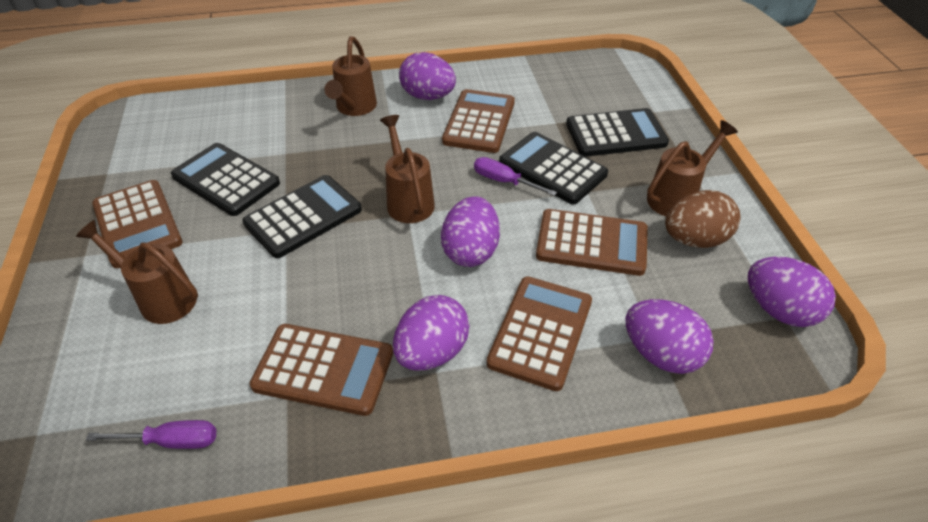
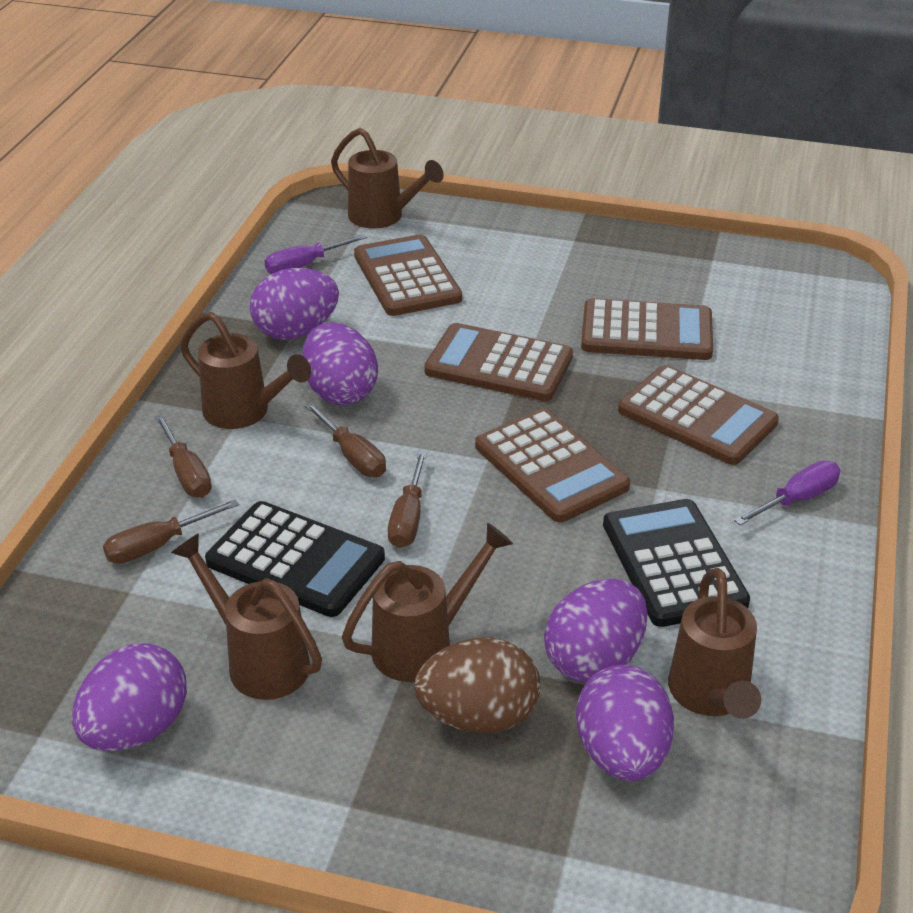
black calculator: 4 -> 2
brown screwdriver: 0 -> 4
brown watering can: 4 -> 5

